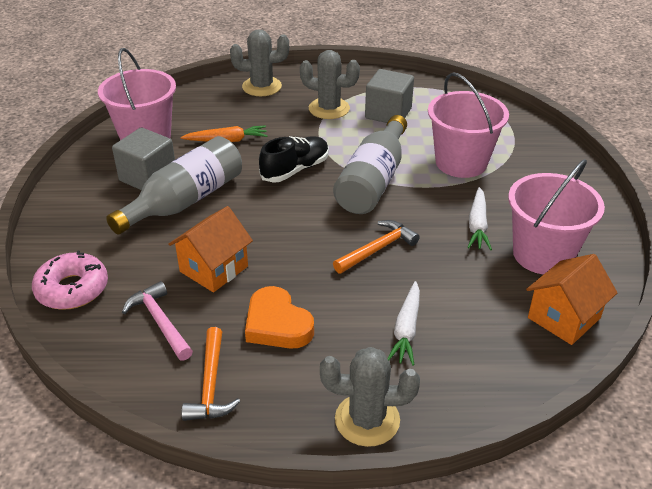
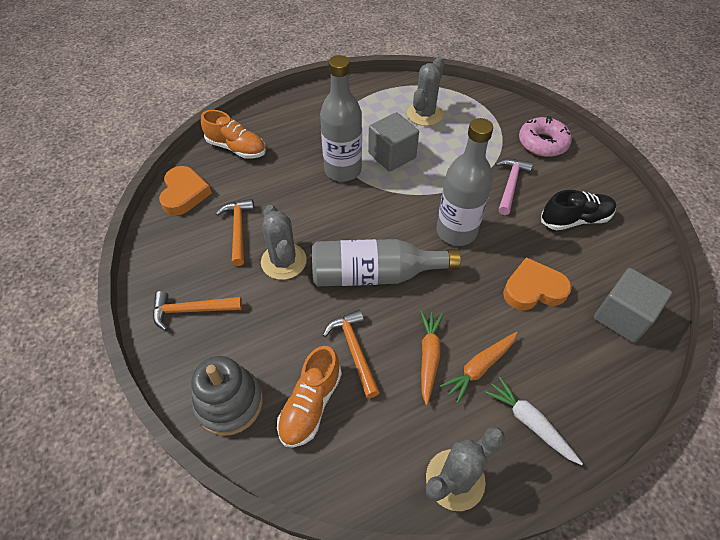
grey bottle: 2 -> 3
grey stacking toy: 0 -> 1
orange carrot: 1 -> 2
orange hammer: 2 -> 3
orange heart: 1 -> 2
orange house: 2 -> 0
orange shoe: 0 -> 2
pink bucket: 3 -> 0
white carrot: 2 -> 1

